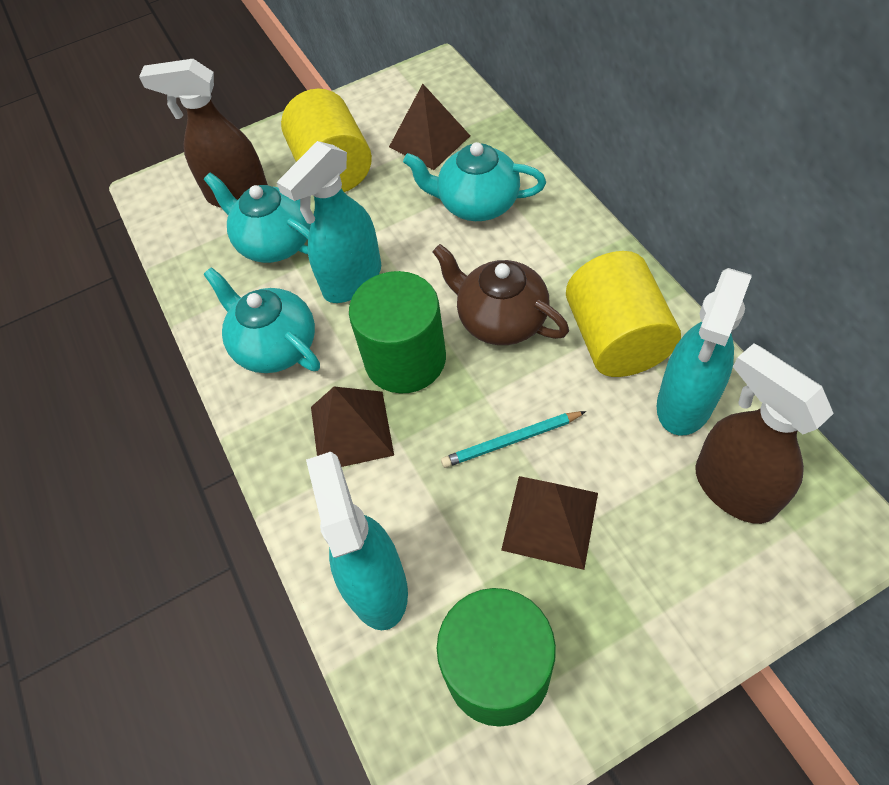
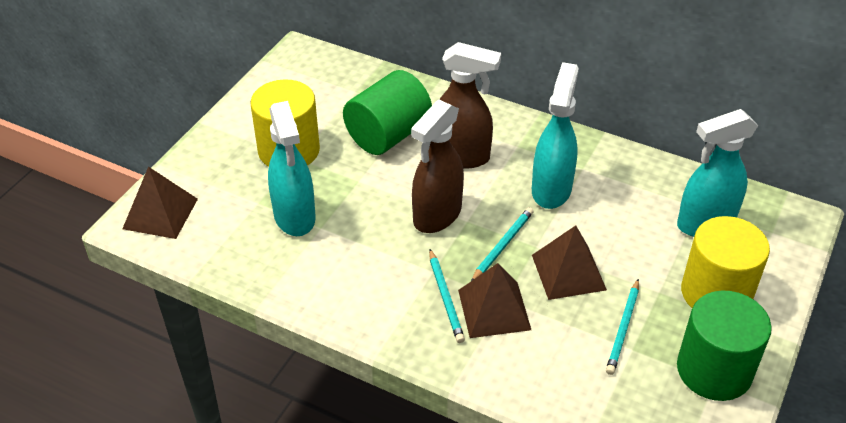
brown teapot: 1 -> 0
turquoise pencil: 1 -> 3
turquoise teapot: 3 -> 0

